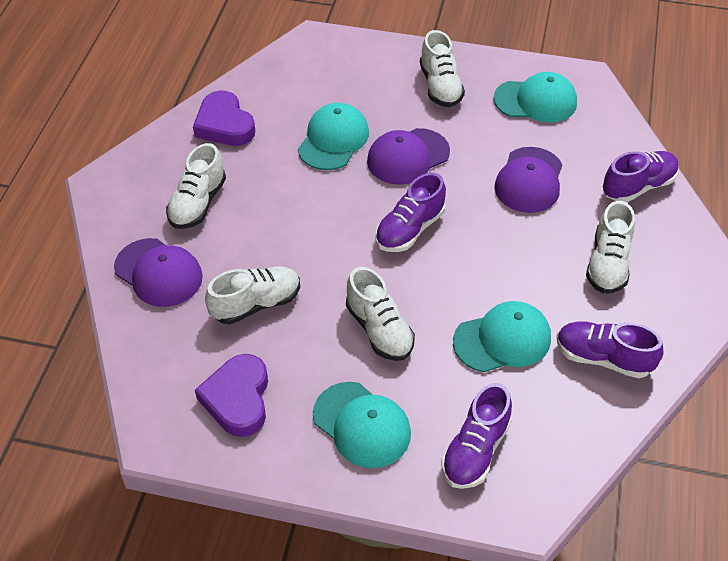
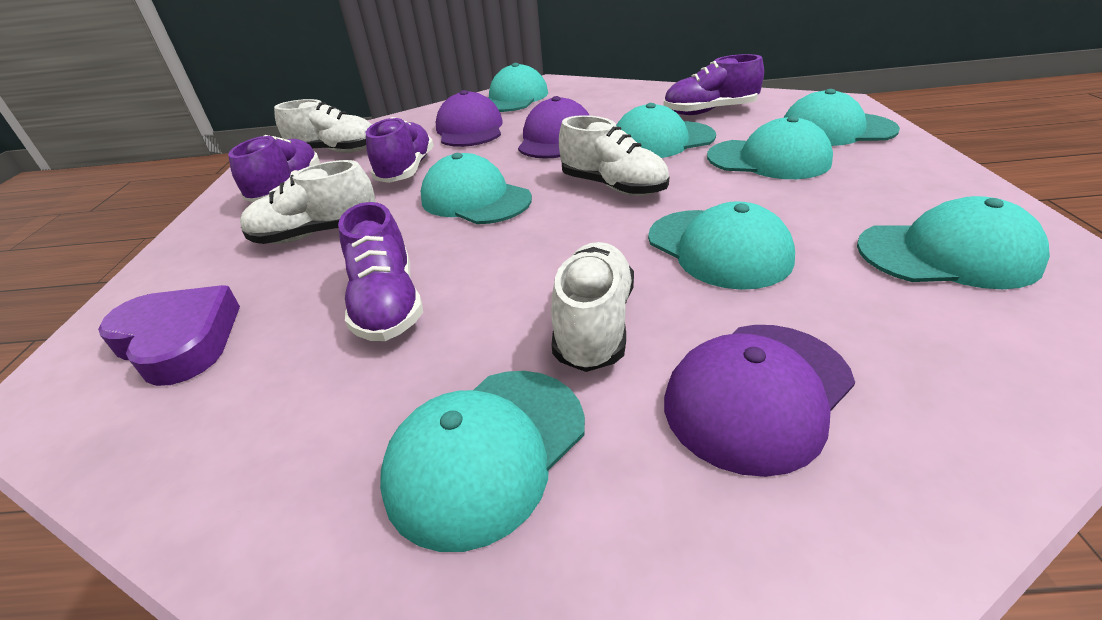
purple heart: 2 -> 1
turquoise cap: 4 -> 8
white shoe: 5 -> 4

